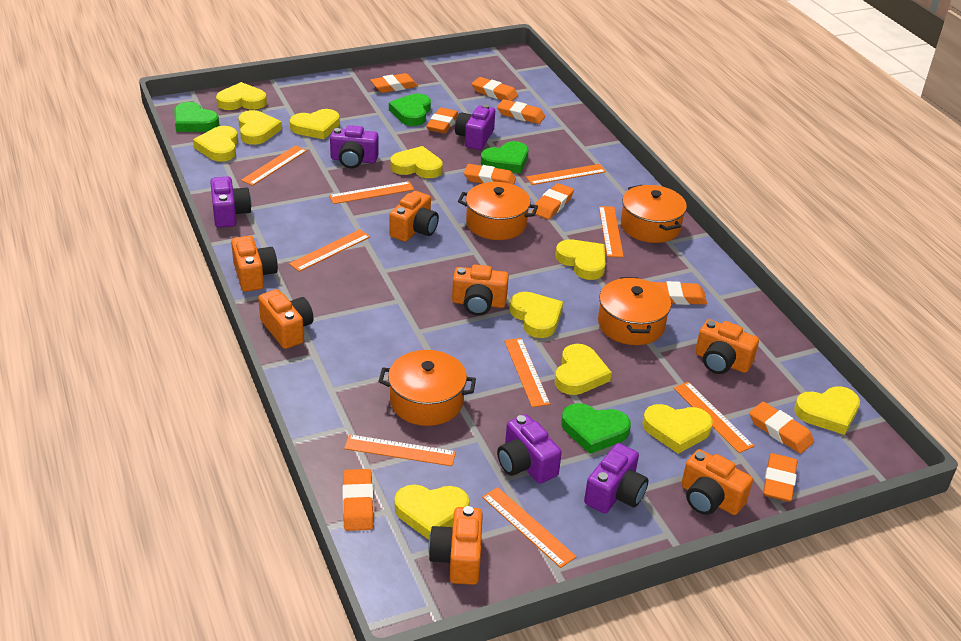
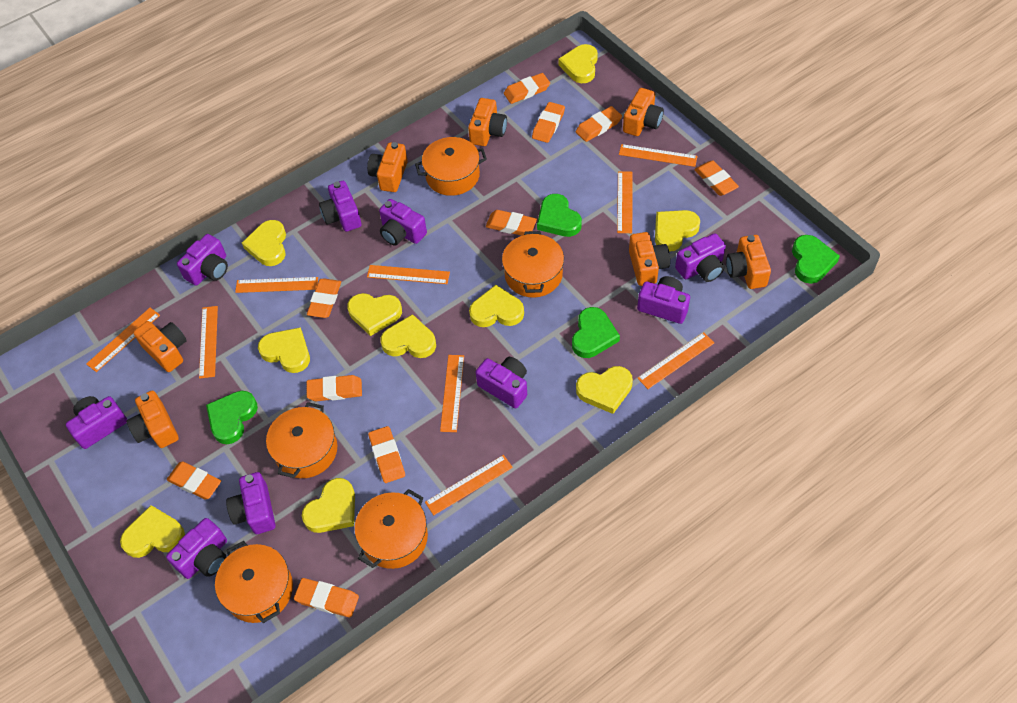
orange pot: 4 -> 5
purple camera: 5 -> 9
yellow heart: 11 -> 10

